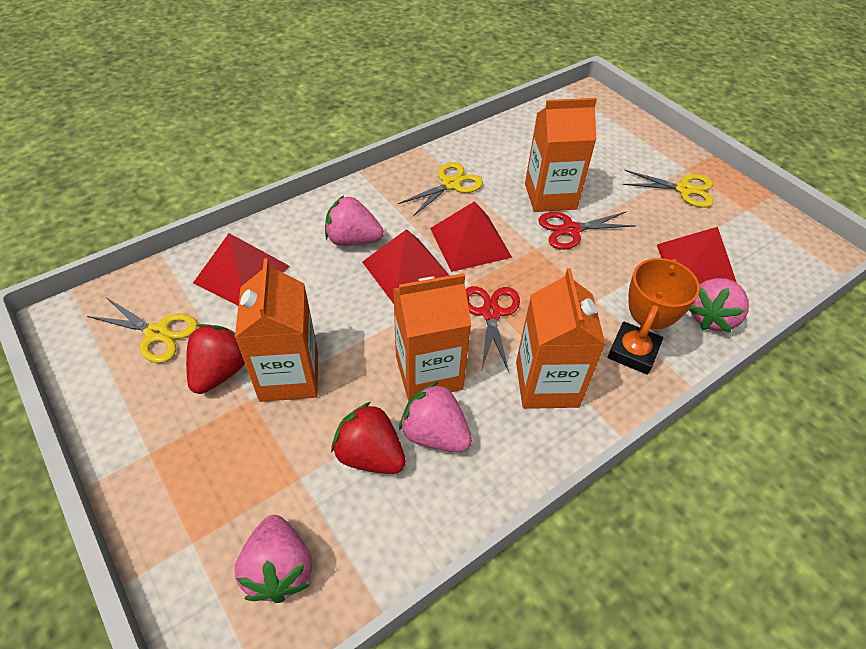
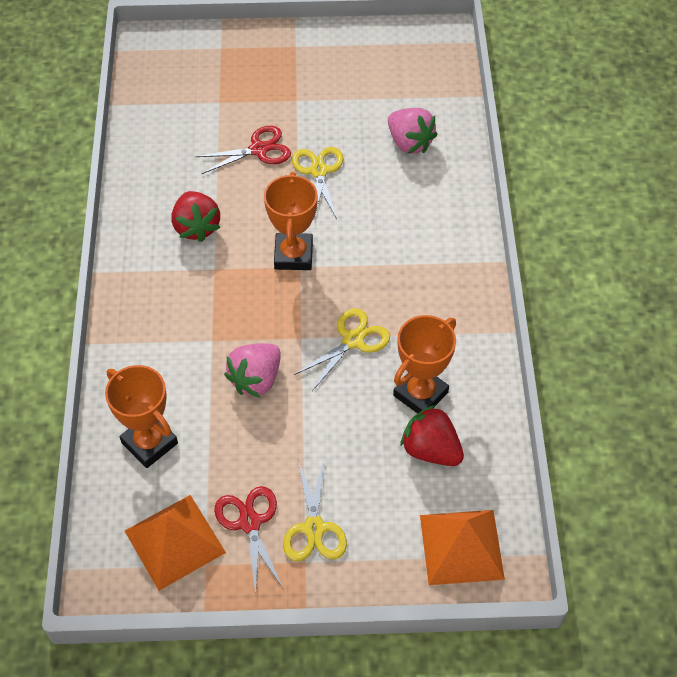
orange carton: 4 -> 0
orange pyramid: 0 -> 2
orange trophy: 1 -> 3
pink strawberry: 4 -> 2
red pyramid: 4 -> 0

